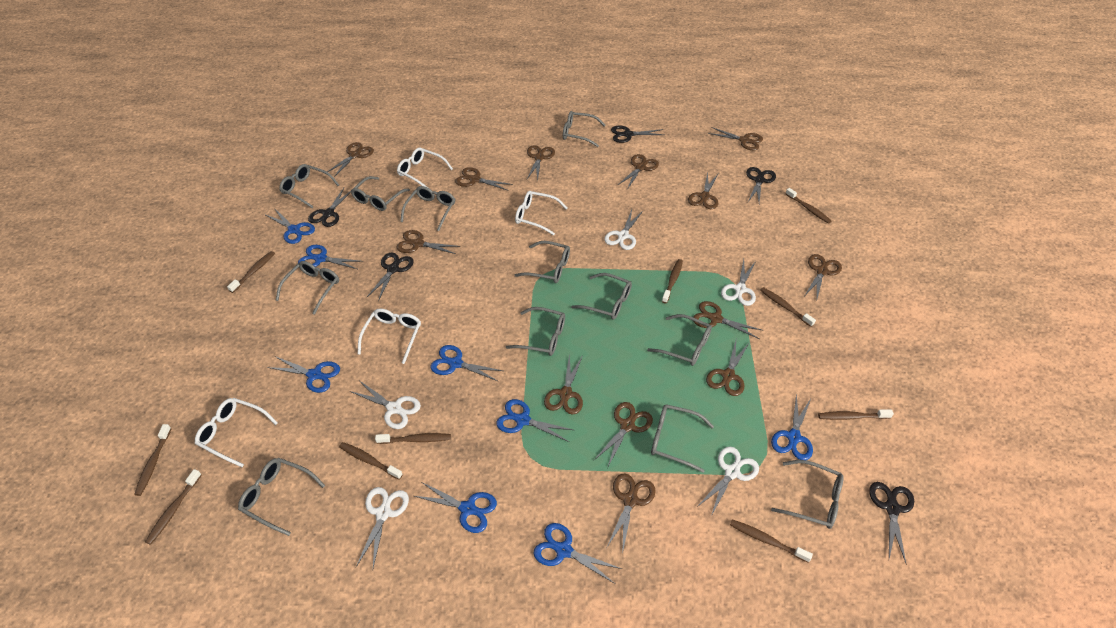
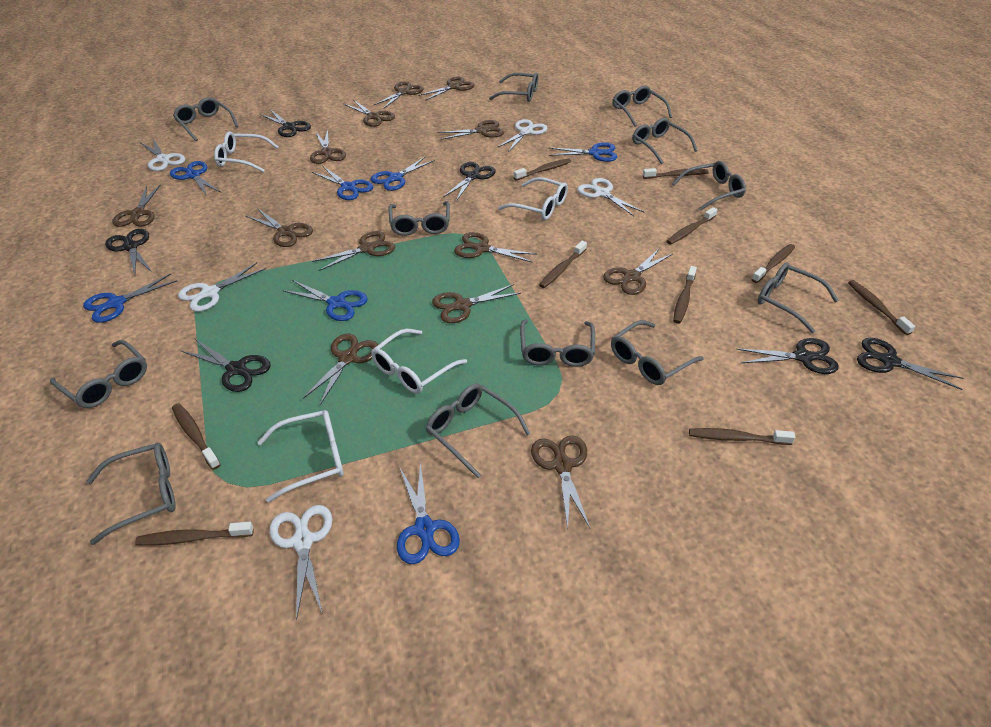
black scissors: 5 -> 6
blue scissors: 8 -> 7

